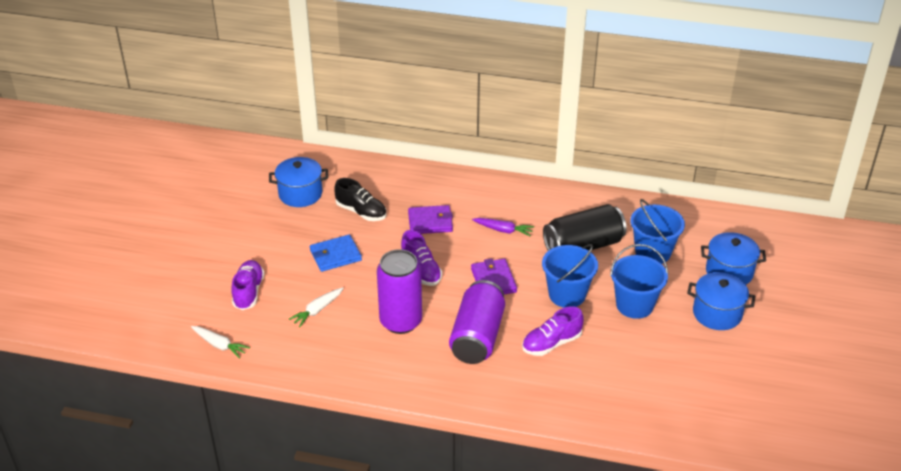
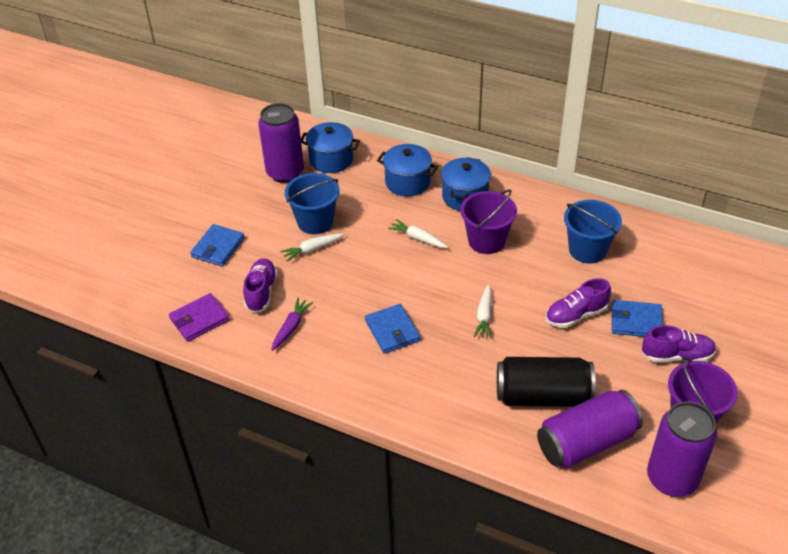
black shoe: 1 -> 0
blue bucket: 3 -> 2
blue wallet: 1 -> 3
purple bucket: 0 -> 2
purple can: 2 -> 3
purple wallet: 2 -> 1
white carrot: 2 -> 3

